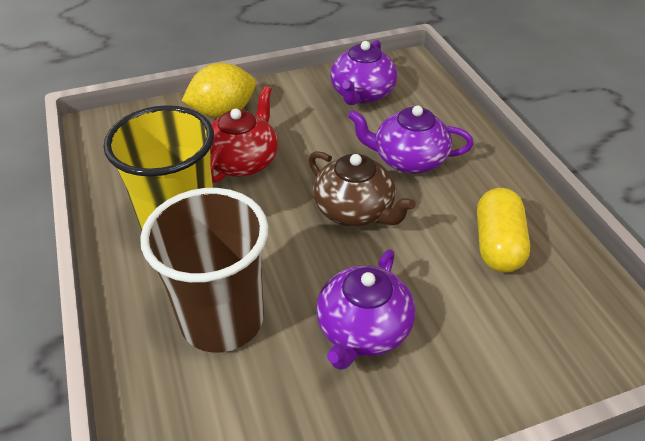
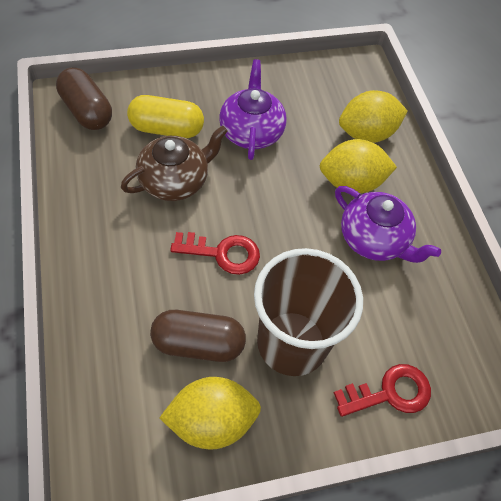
brown capsule: 0 -> 2
purple teapot: 3 -> 2
red key: 0 -> 2
red teapot: 1 -> 0
yellow cup: 1 -> 0
yellow lemon: 1 -> 3

